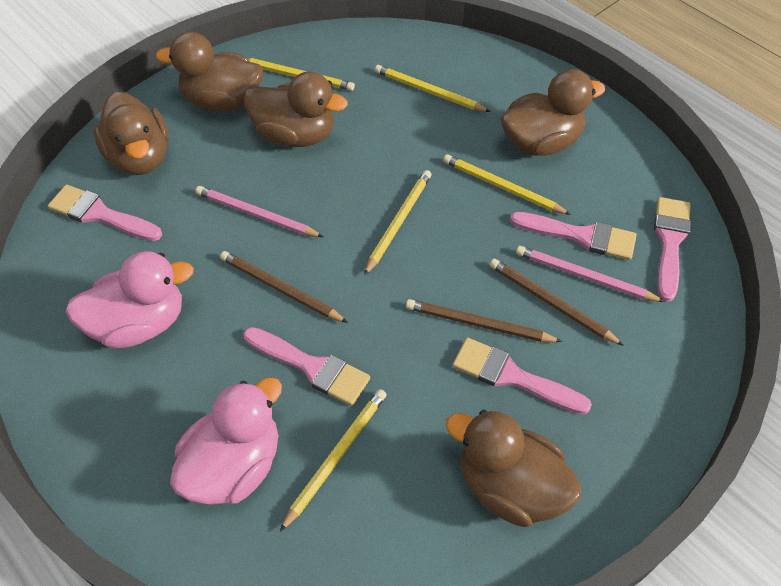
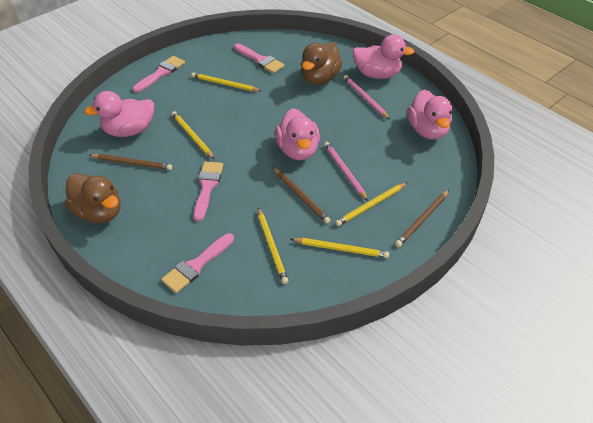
brown duck: 5 -> 2
pink brush: 5 -> 4
pink duck: 2 -> 4

